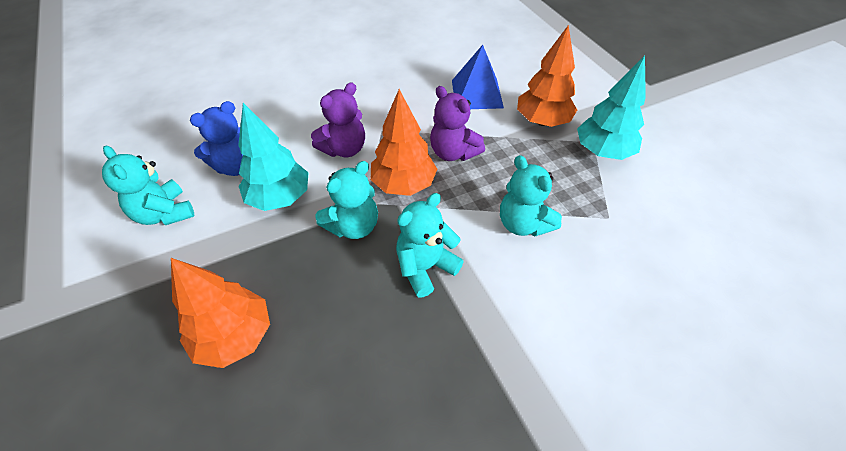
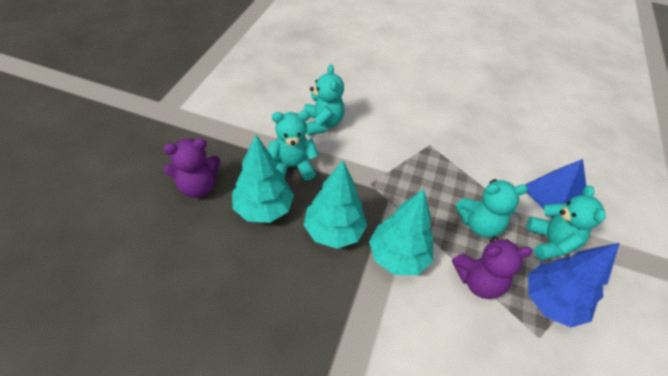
blue teddy bear: 1 -> 0
blue tree: 0 -> 1
orange tree: 3 -> 0
turquoise tree: 2 -> 3

